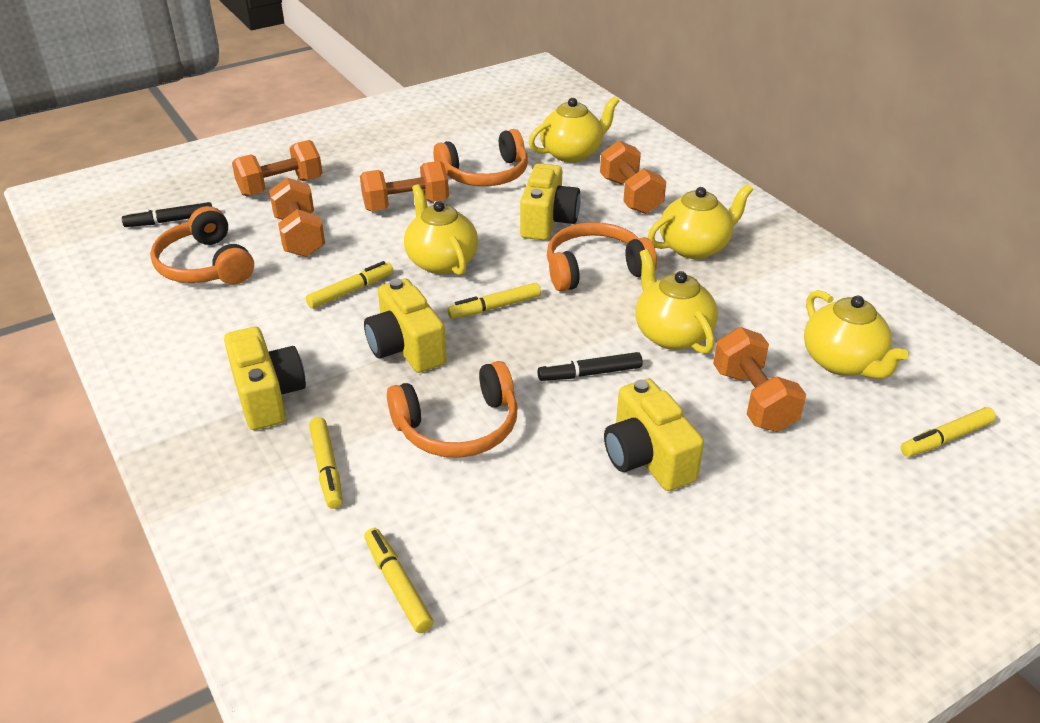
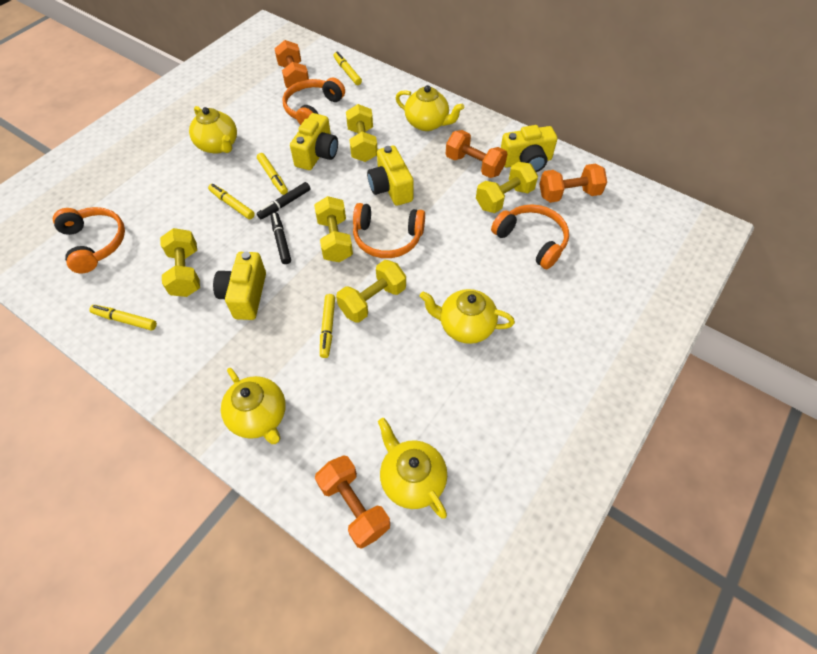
orange dumbbell: 5 -> 4
yellow dumbbell: 0 -> 5

